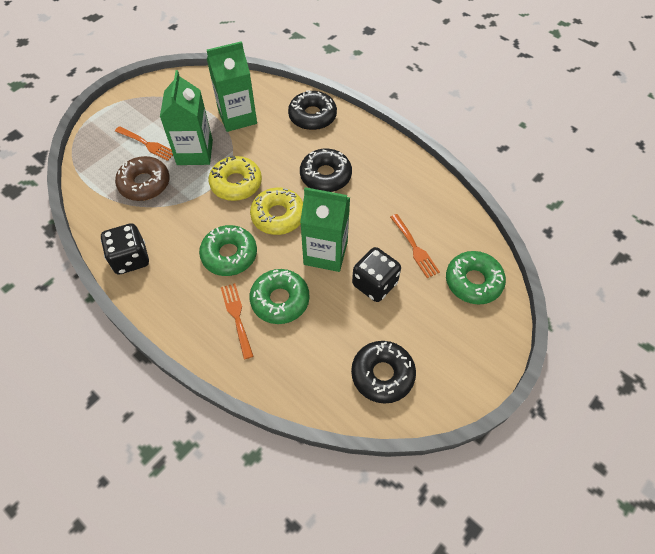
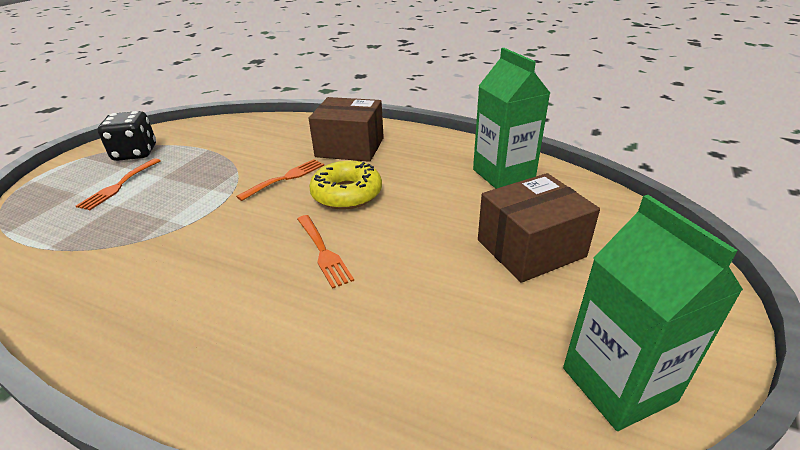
black dice: 2 -> 1
black donut: 3 -> 0
brown box: 0 -> 2
brown donut: 1 -> 0
green carton: 3 -> 2
green donut: 3 -> 0
yellow donut: 2 -> 1

